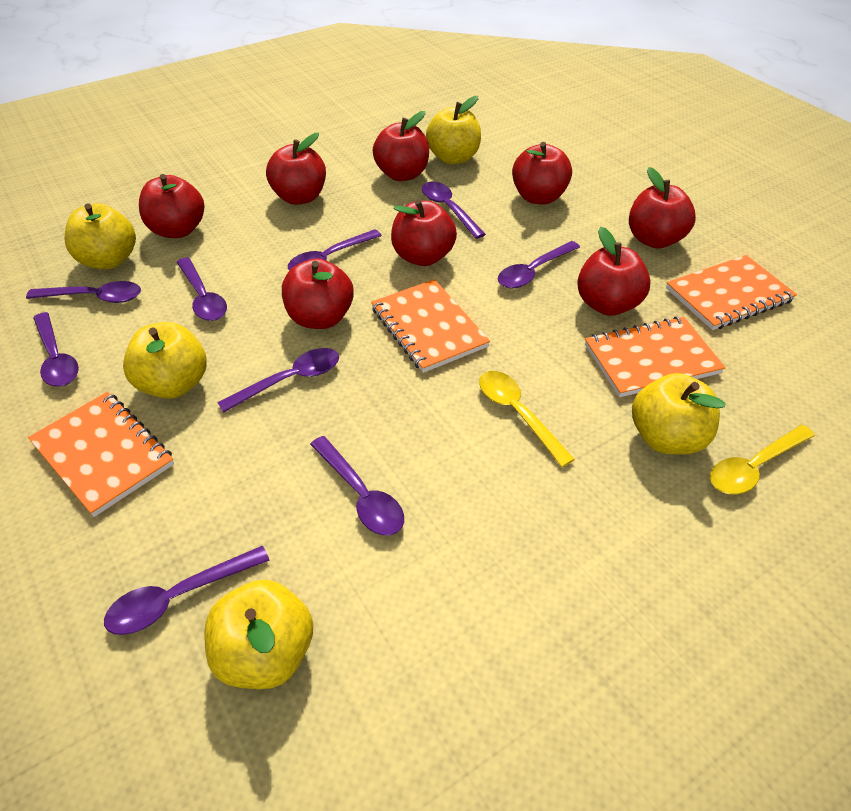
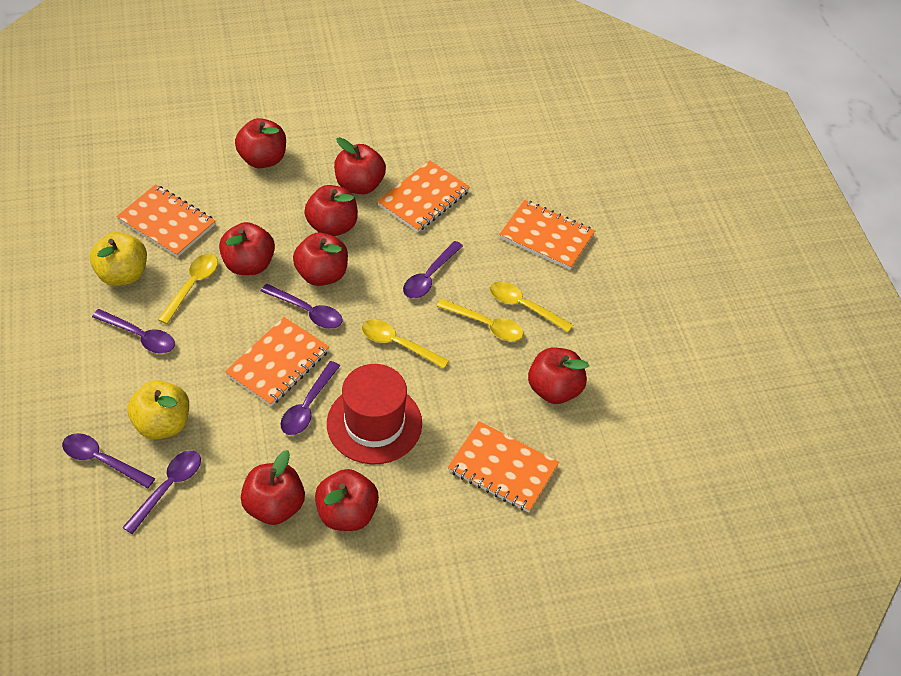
orange notebook: 4 -> 5
purple spoon: 9 -> 6
red hat: 0 -> 1
yellow apple: 5 -> 2
yellow spoon: 2 -> 4

